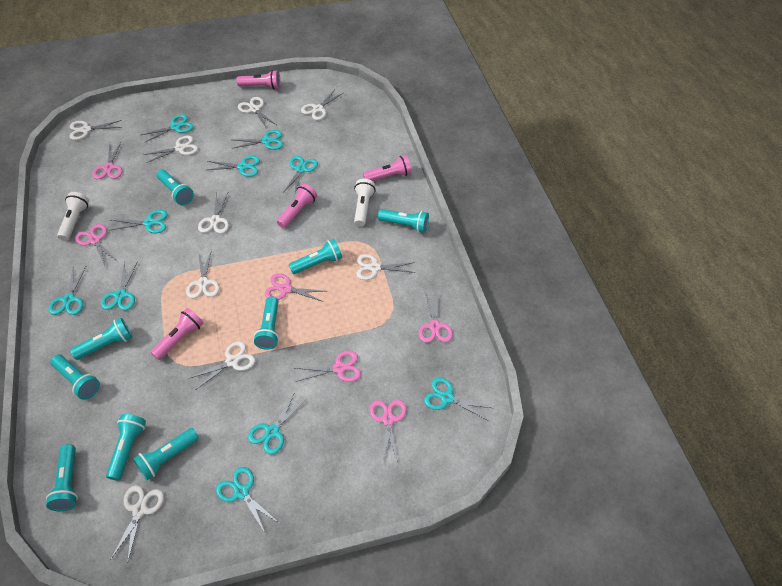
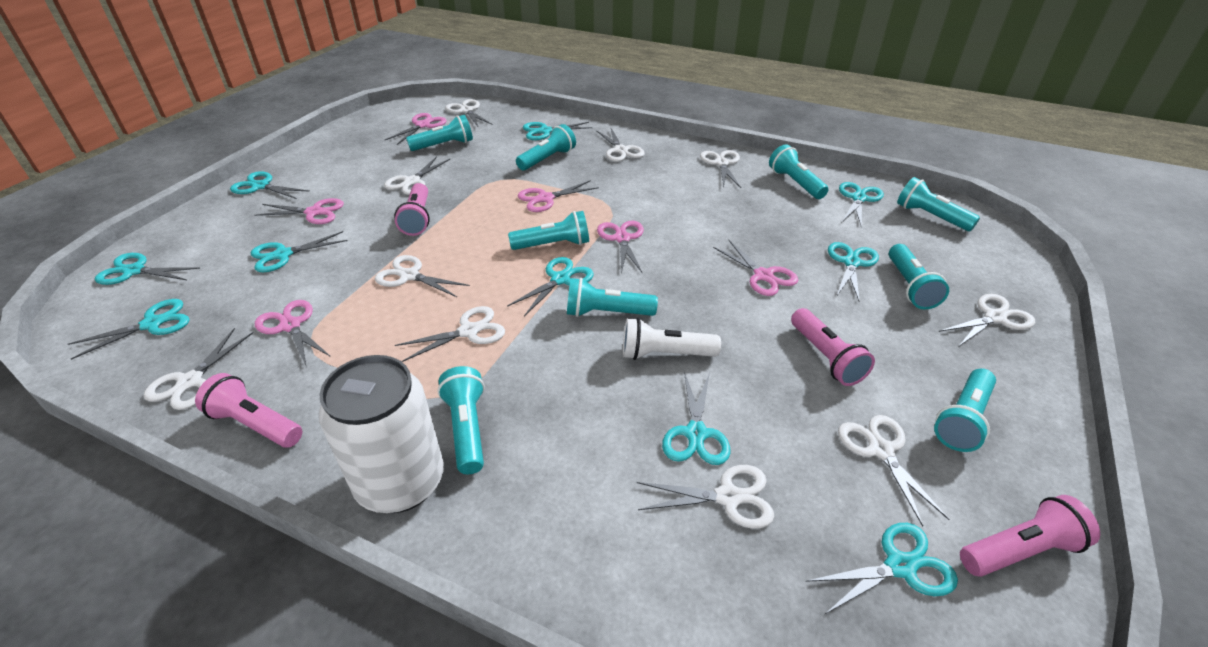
white can: 0 -> 1
white flashlight: 2 -> 1
white scissors: 9 -> 10

